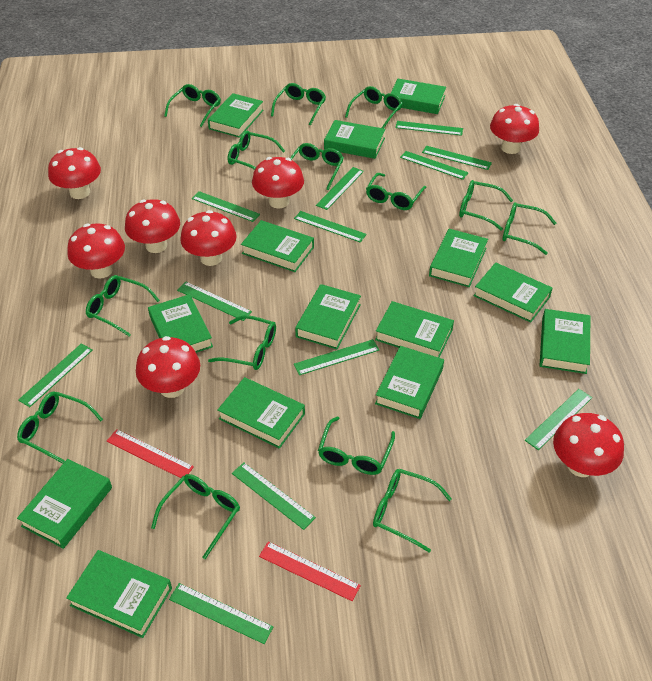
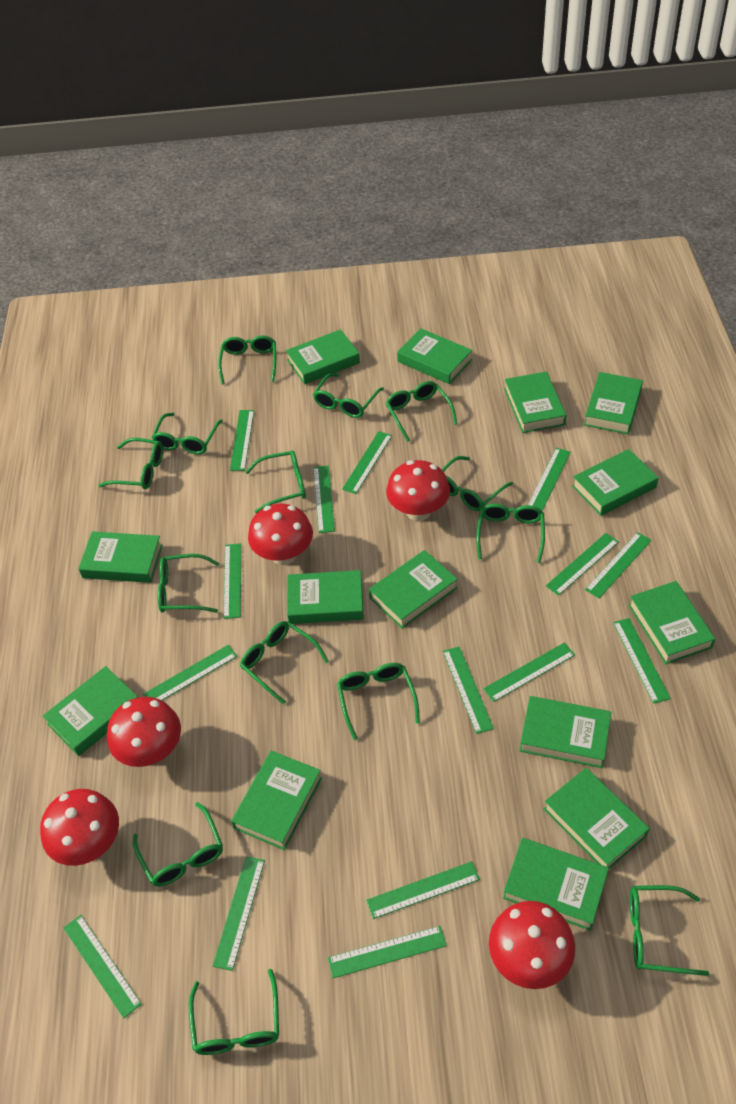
green ruler: 12 -> 15
red mushroom: 8 -> 5
red ruler: 2 -> 0

